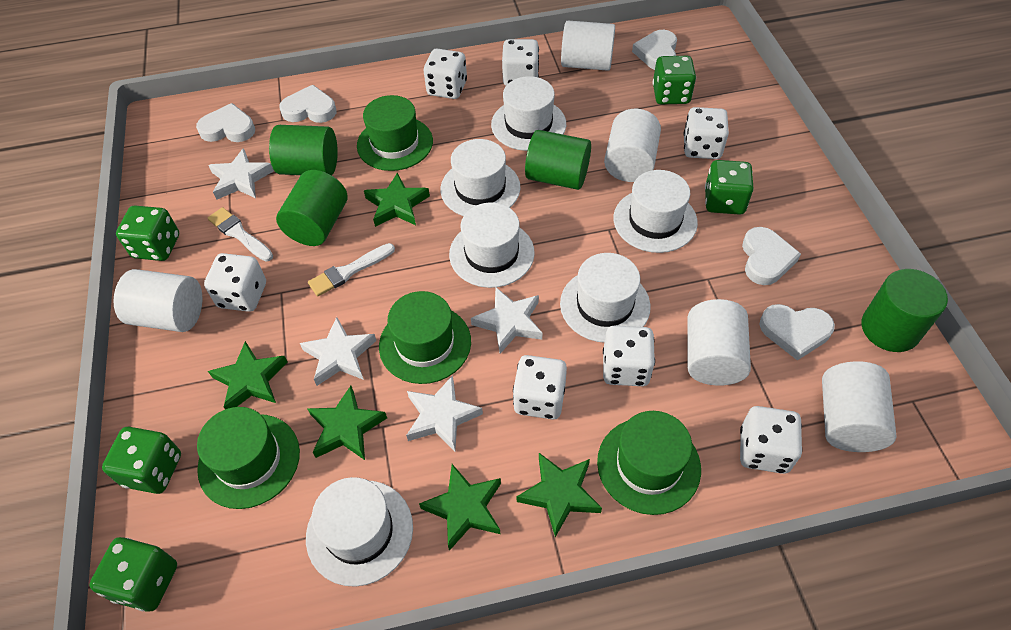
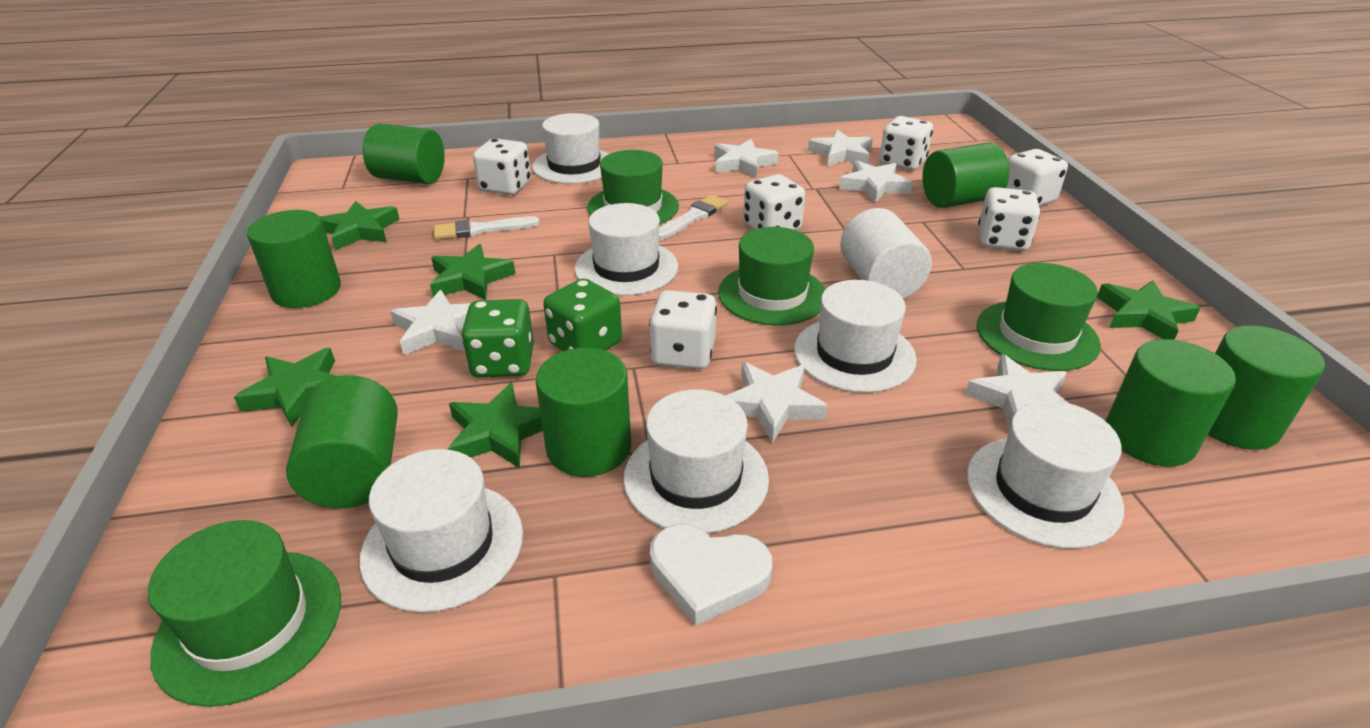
green cylinder: 4 -> 7
green dice: 5 -> 2
white cylinder: 5 -> 1
white dice: 7 -> 6
white heart: 5 -> 1
white star: 4 -> 6

